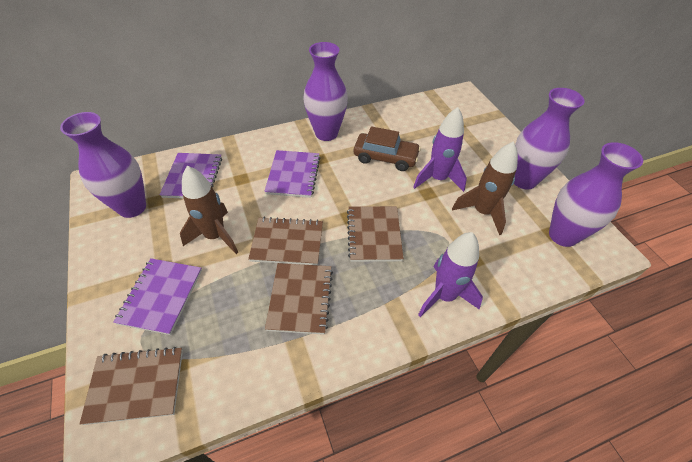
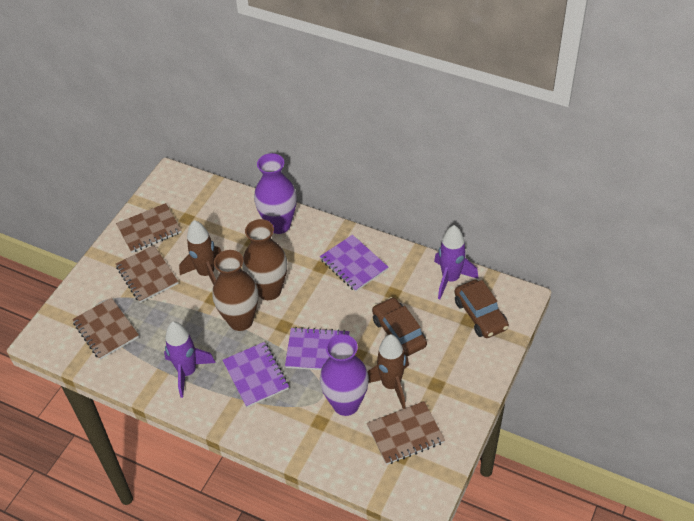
brown car: 1 -> 2
brown vase: 0 -> 2
purple vase: 4 -> 2

